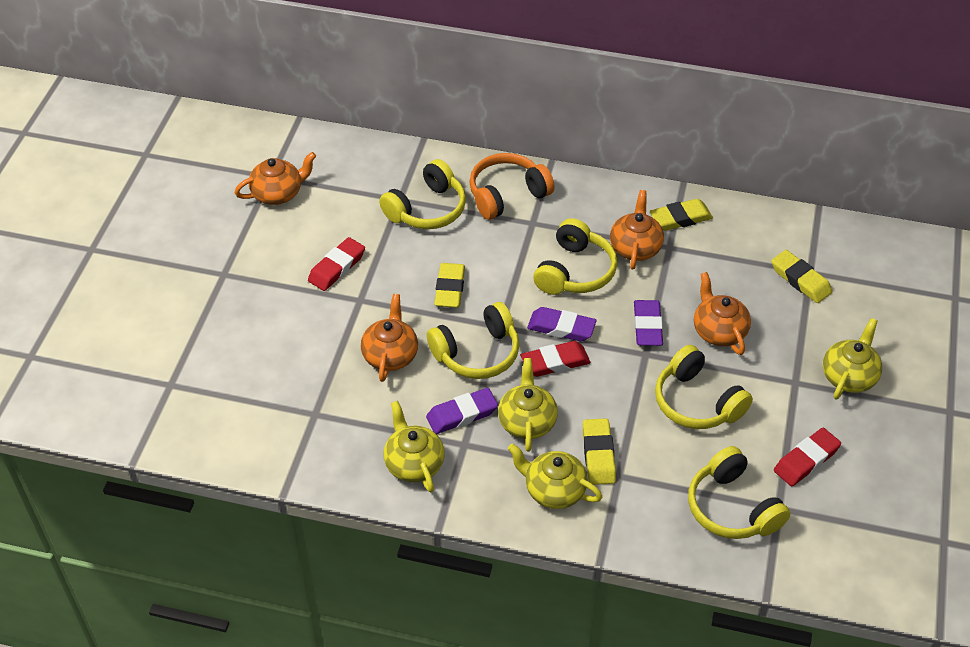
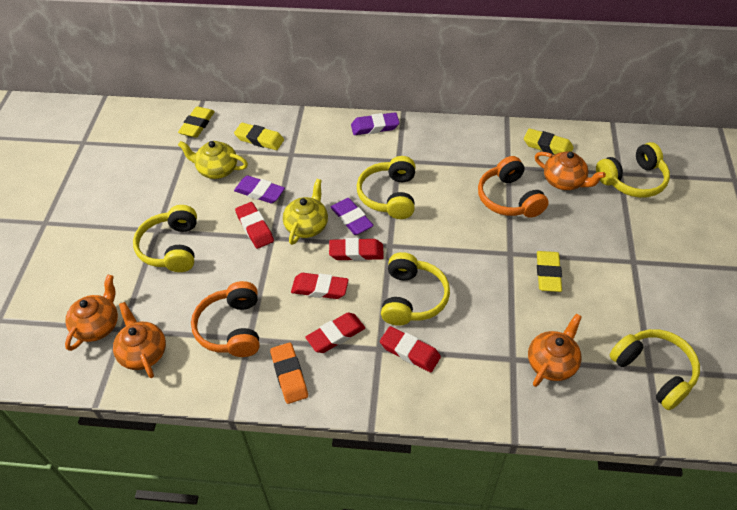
orange eraser: 0 -> 1
orange headphones: 1 -> 2
red eraser: 3 -> 5
yellow teapot: 4 -> 2

